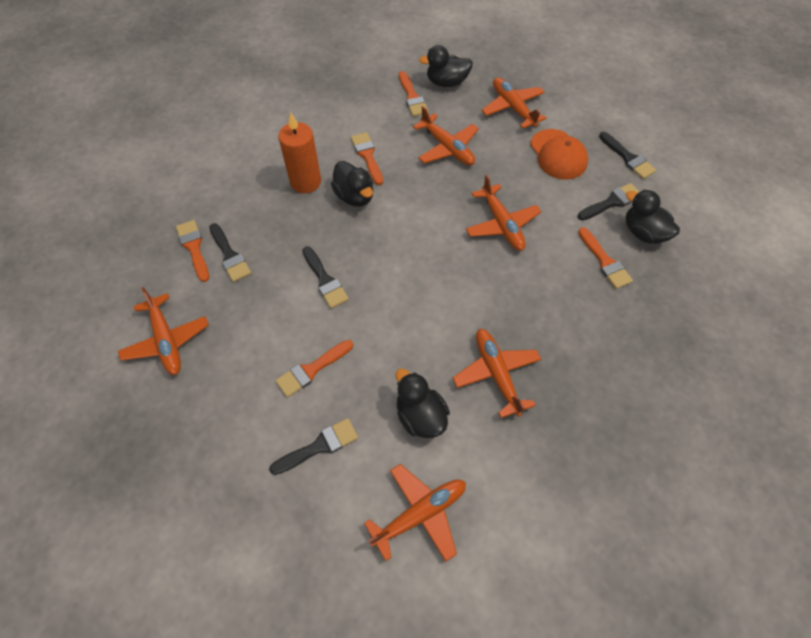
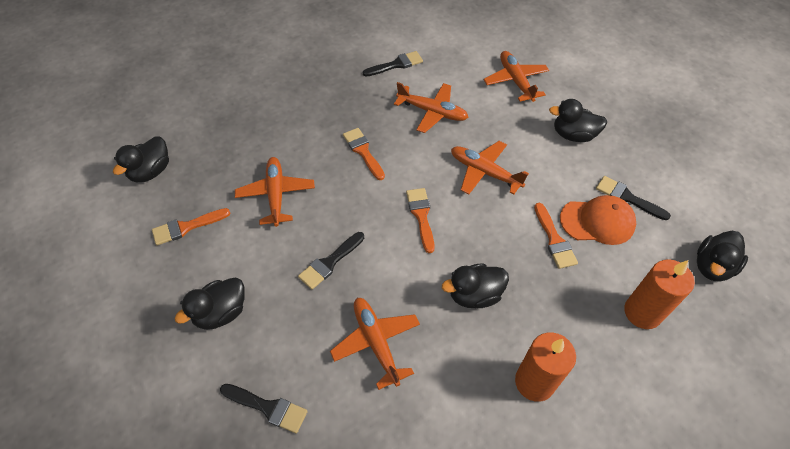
black brush: 5 -> 4
black duck: 4 -> 5
orange brush: 5 -> 4
orange candle: 1 -> 2
orange plane: 6 -> 5

